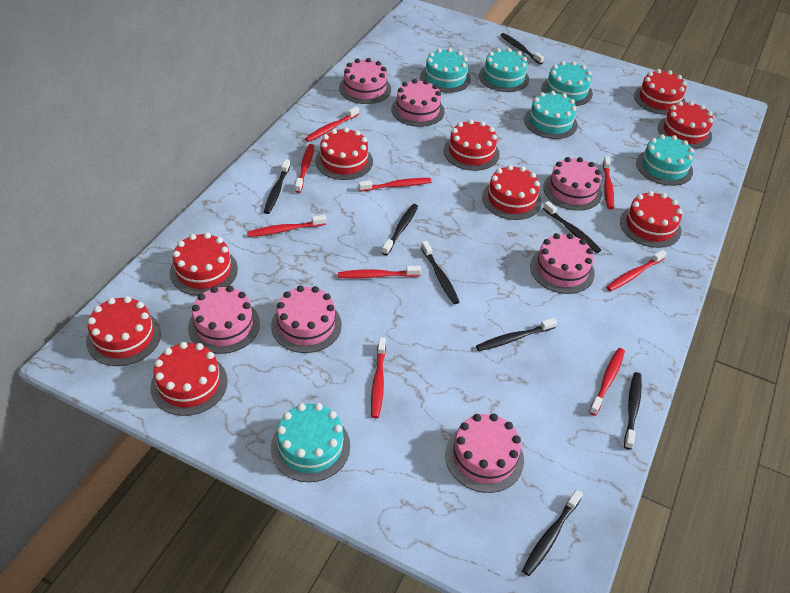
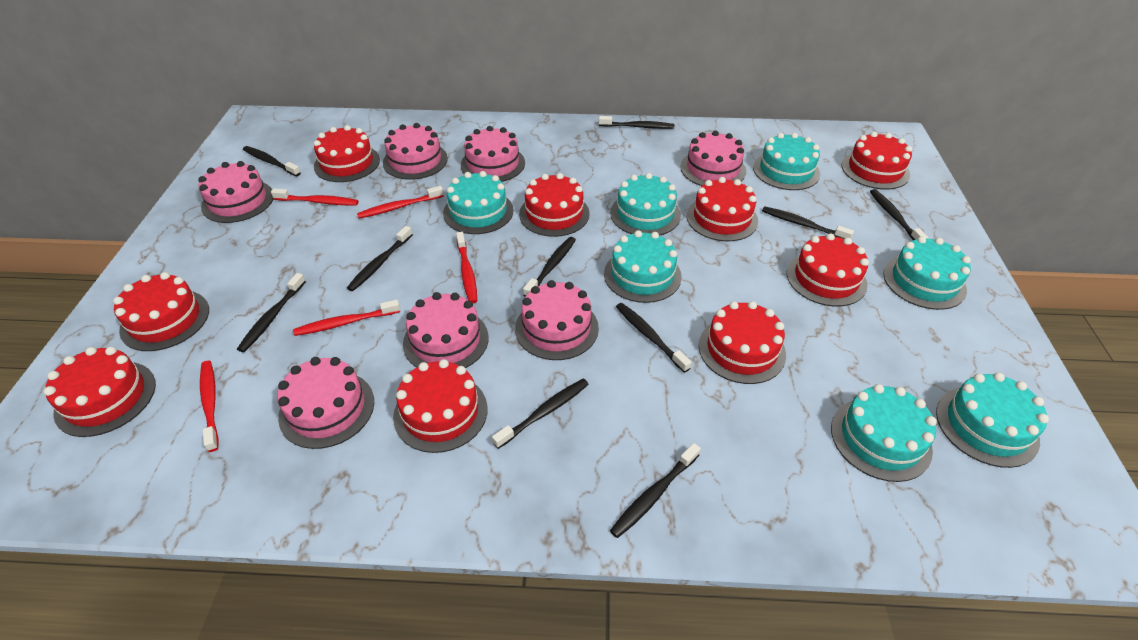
black toothbrush: 8 -> 10
red toothbrush: 9 -> 5
turquoise cake: 6 -> 7

